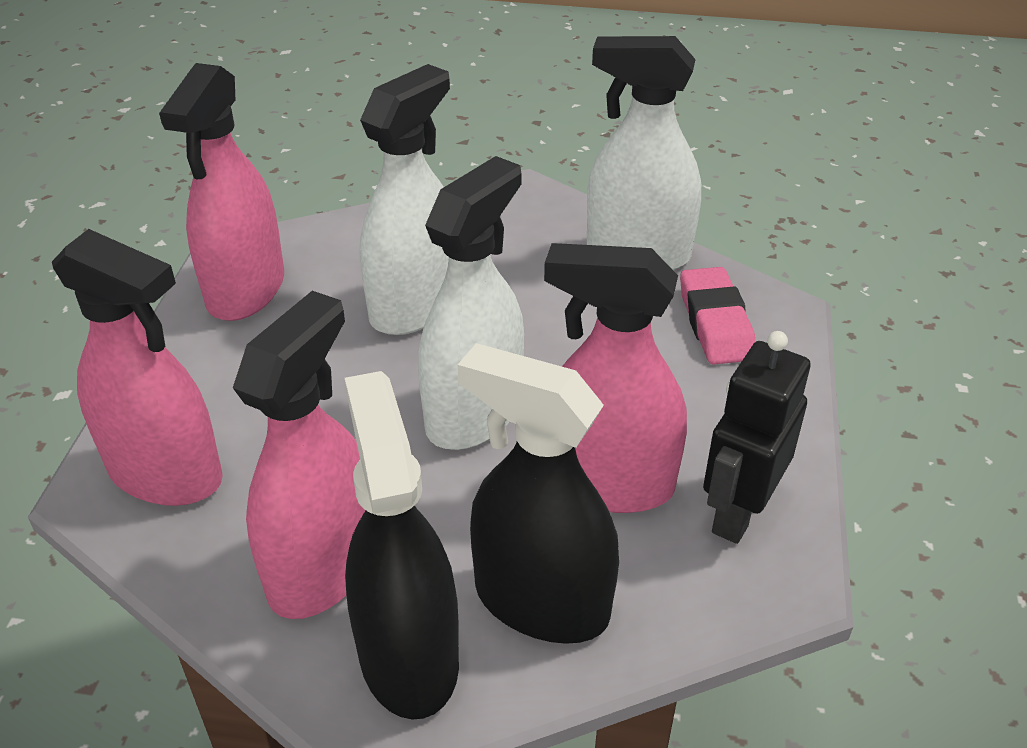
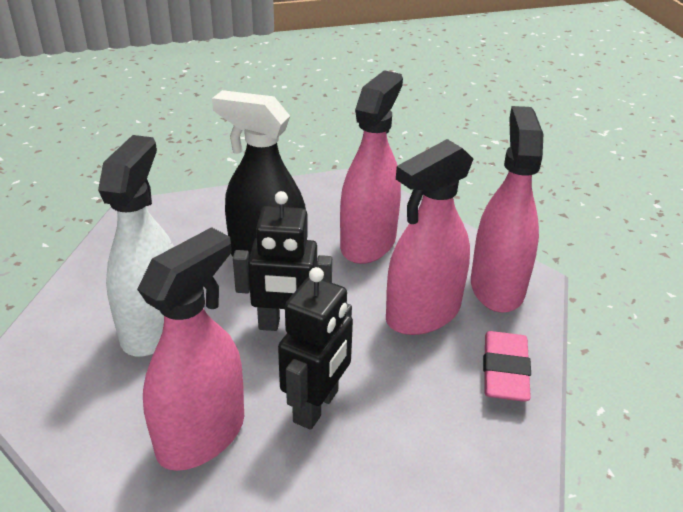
black robot: 1 -> 2
black spray bottle: 2 -> 1
white spray bottle: 3 -> 1

